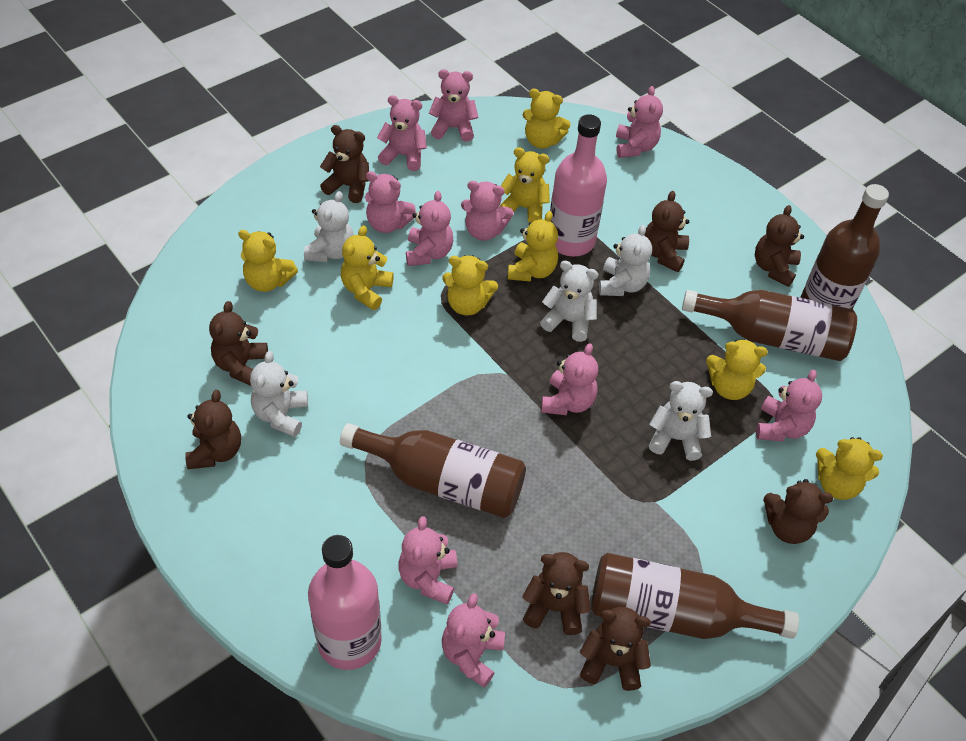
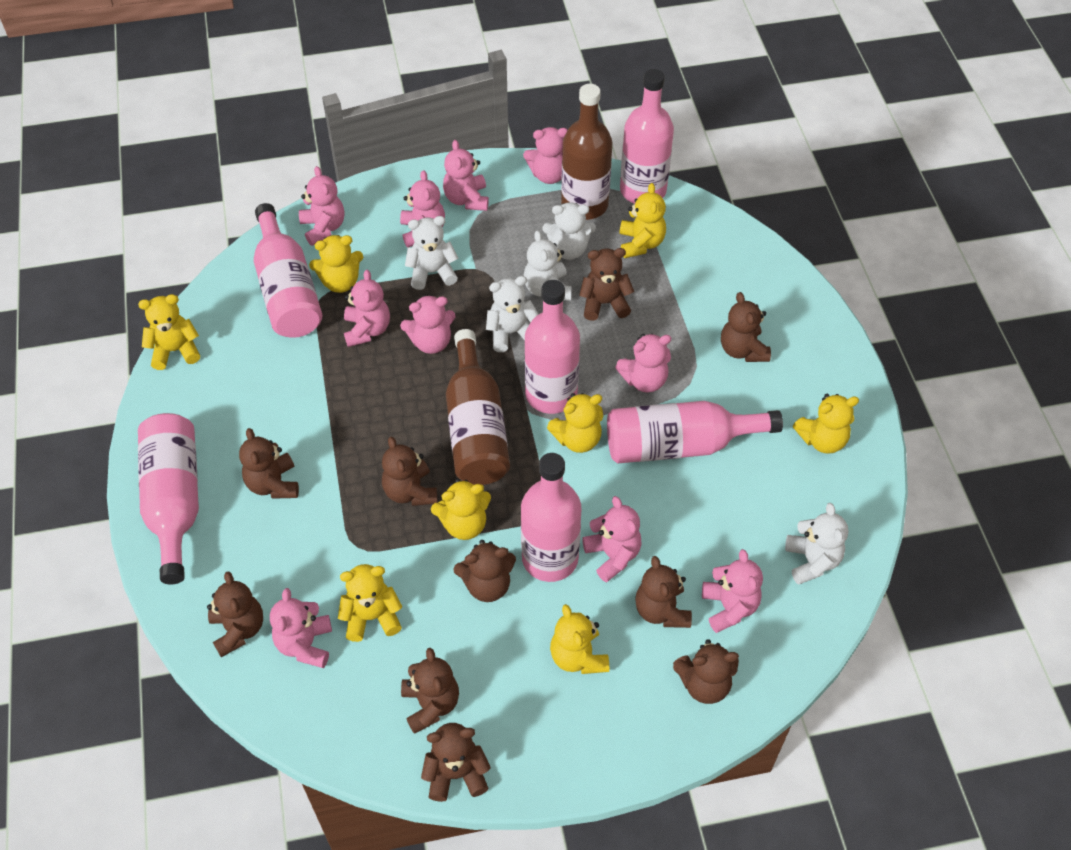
brown bottle: 4 -> 2
brown teddy bear: 8 -> 10
pink bottle: 2 -> 6

